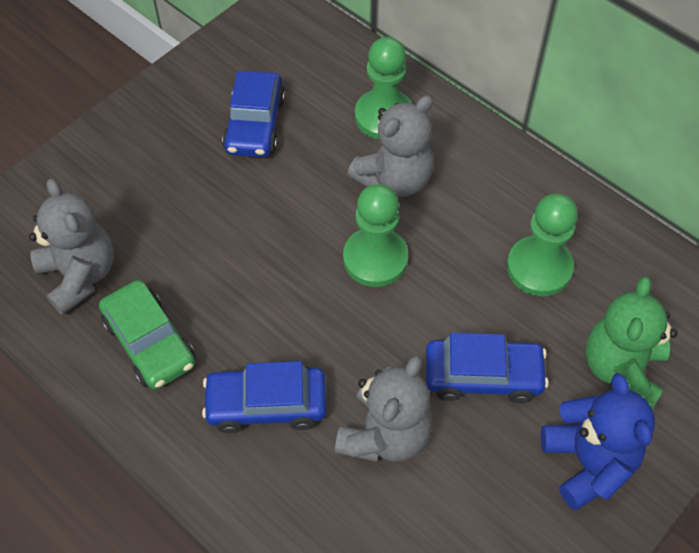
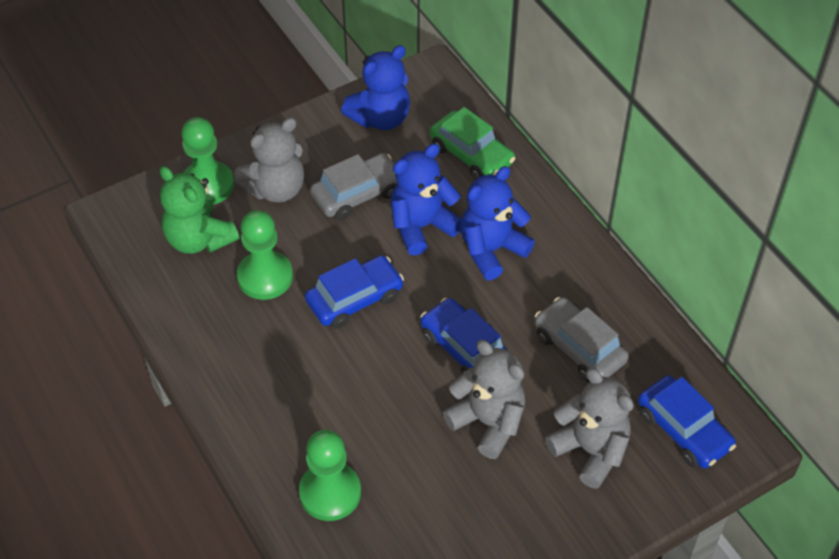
blue teddy bear: 1 -> 3
grey car: 0 -> 2

